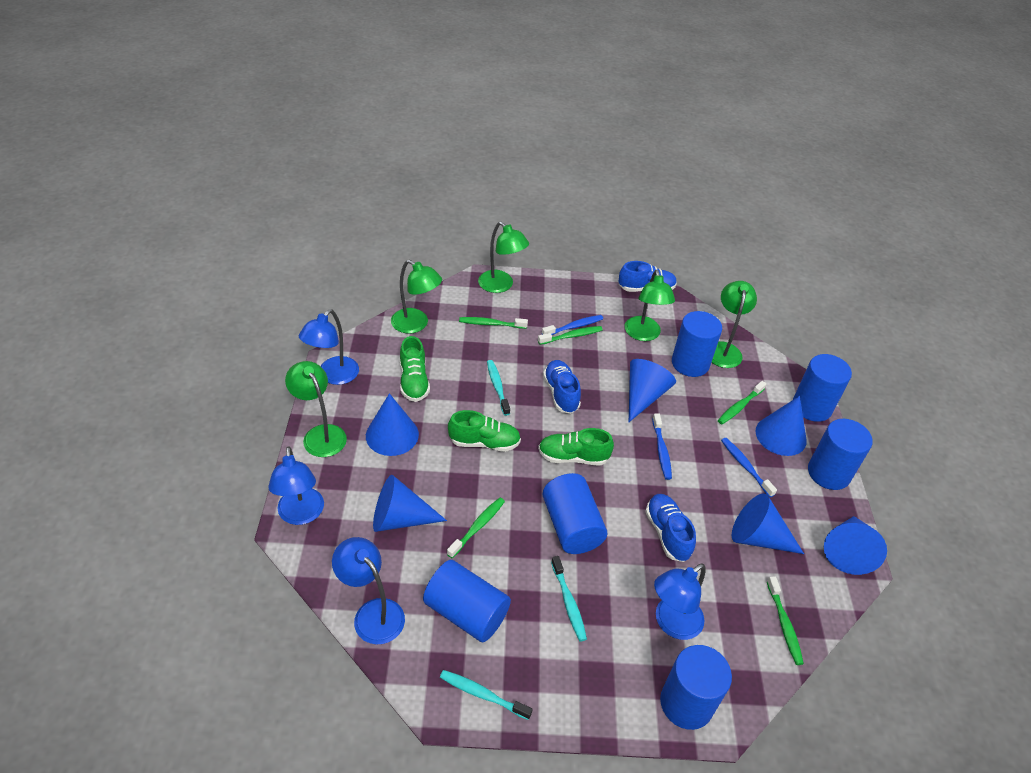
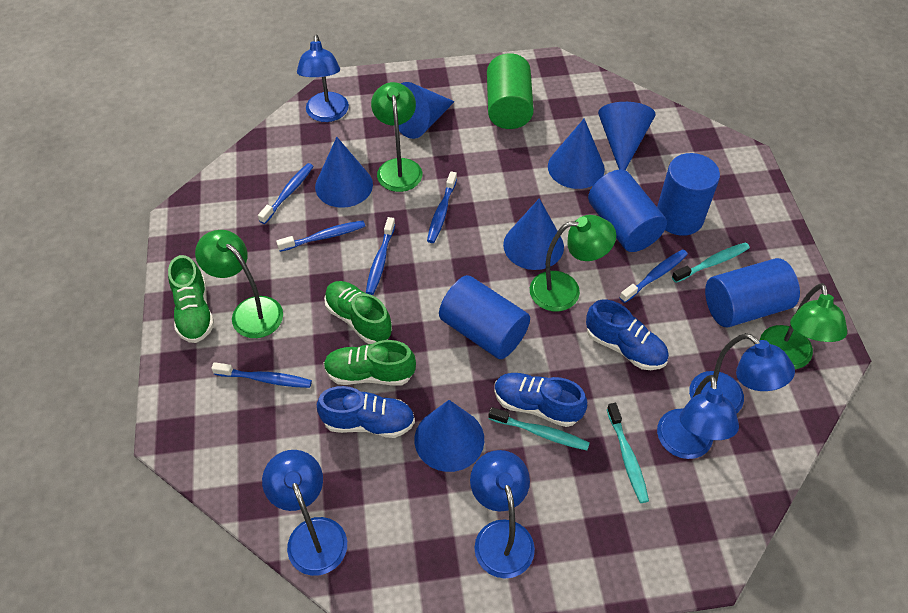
blue cylinder: 6 -> 4
blue lamp: 4 -> 5
blue toothbrush: 3 -> 6
green cylinder: 0 -> 1
green lamp: 5 -> 4
green toothbrush: 5 -> 0

